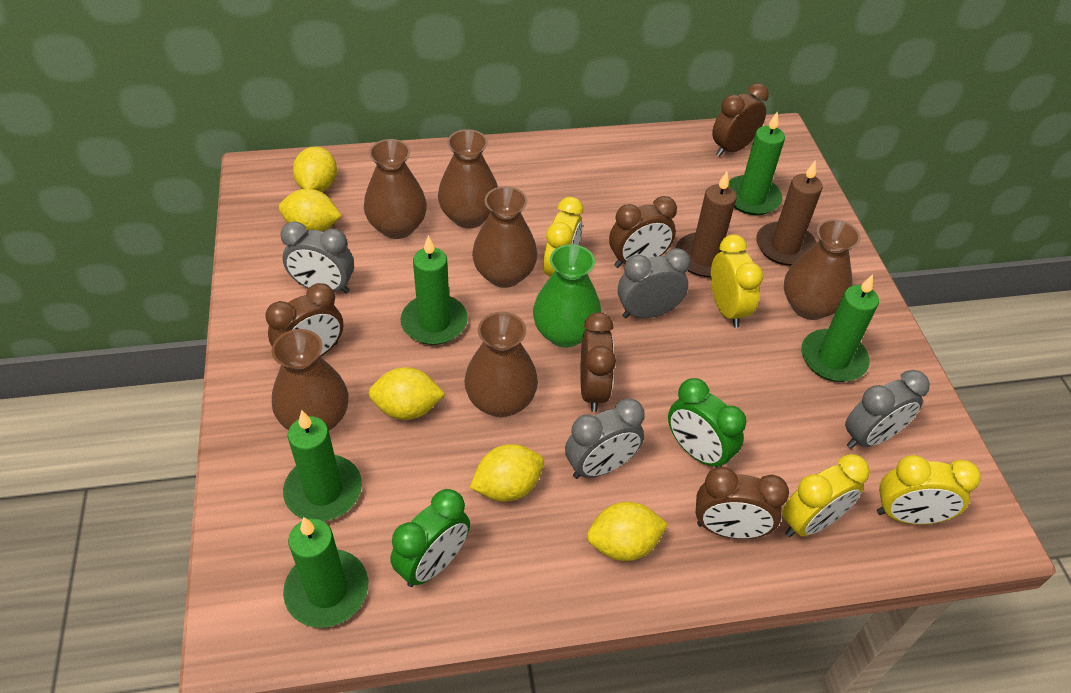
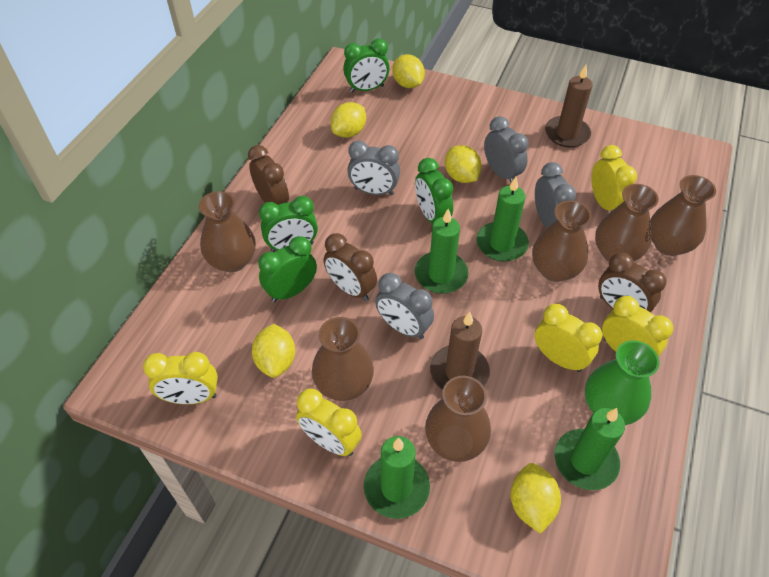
brown clock: 5 -> 3
green candle: 5 -> 4
green clock: 2 -> 4
yellow clock: 4 -> 5

